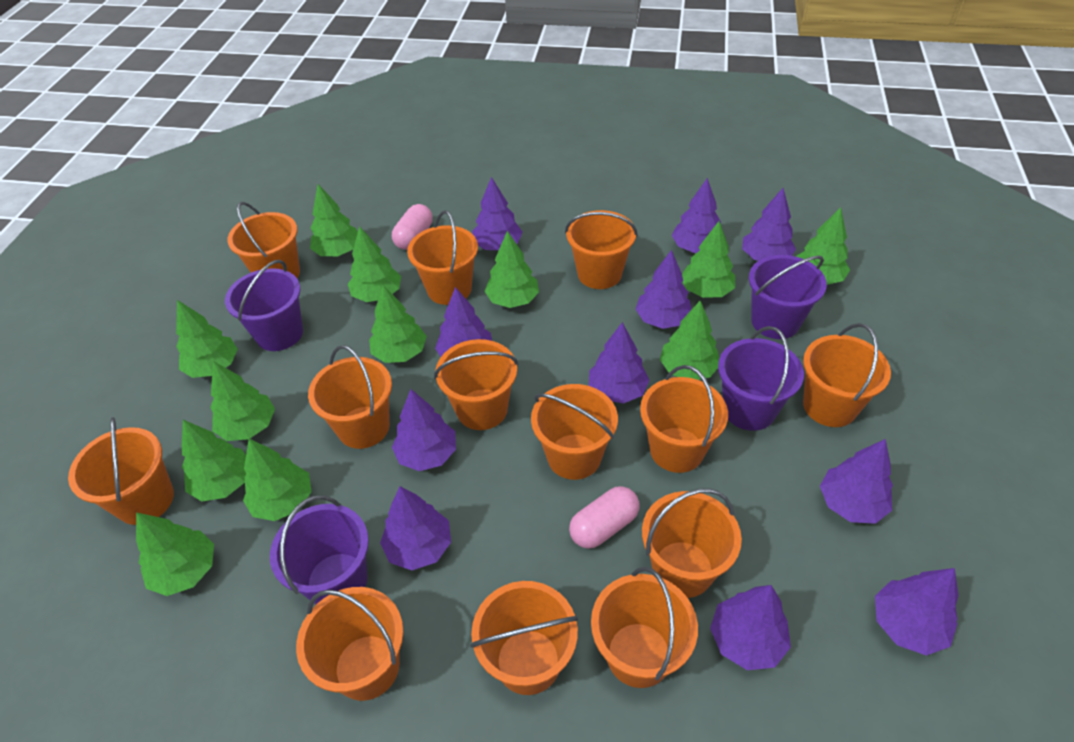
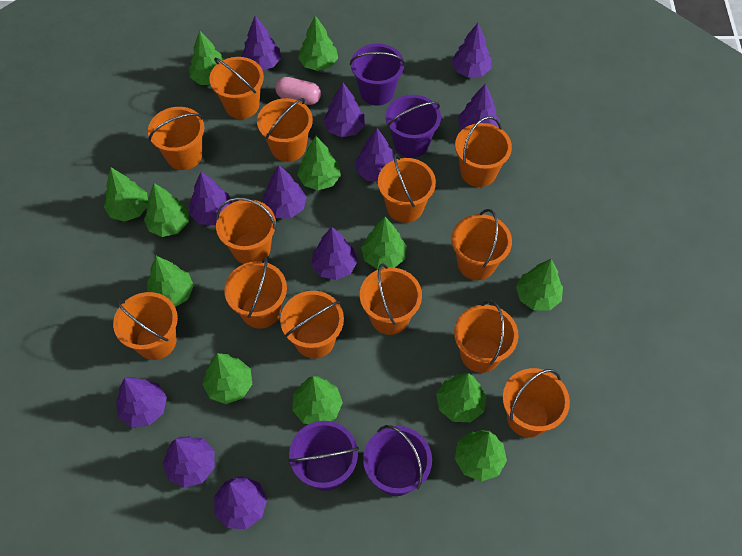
pink capsule: 2 -> 1

